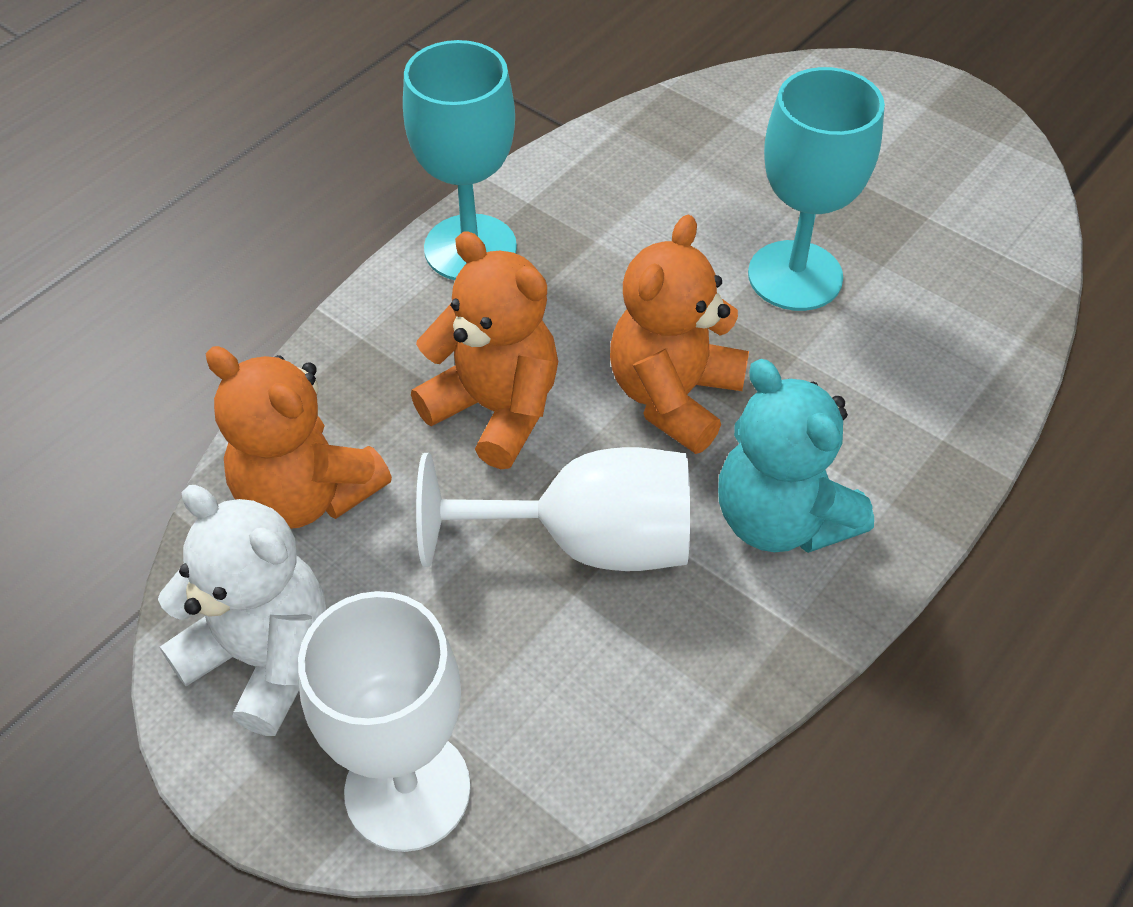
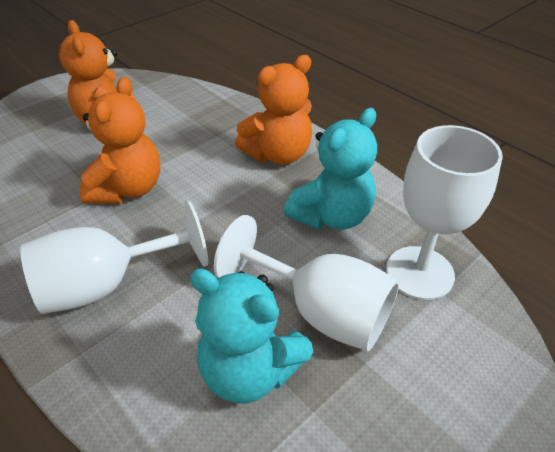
turquoise goblet: 2 -> 0
turquoise teddy bear: 1 -> 2
white goblet: 2 -> 3
white teddy bear: 1 -> 0

